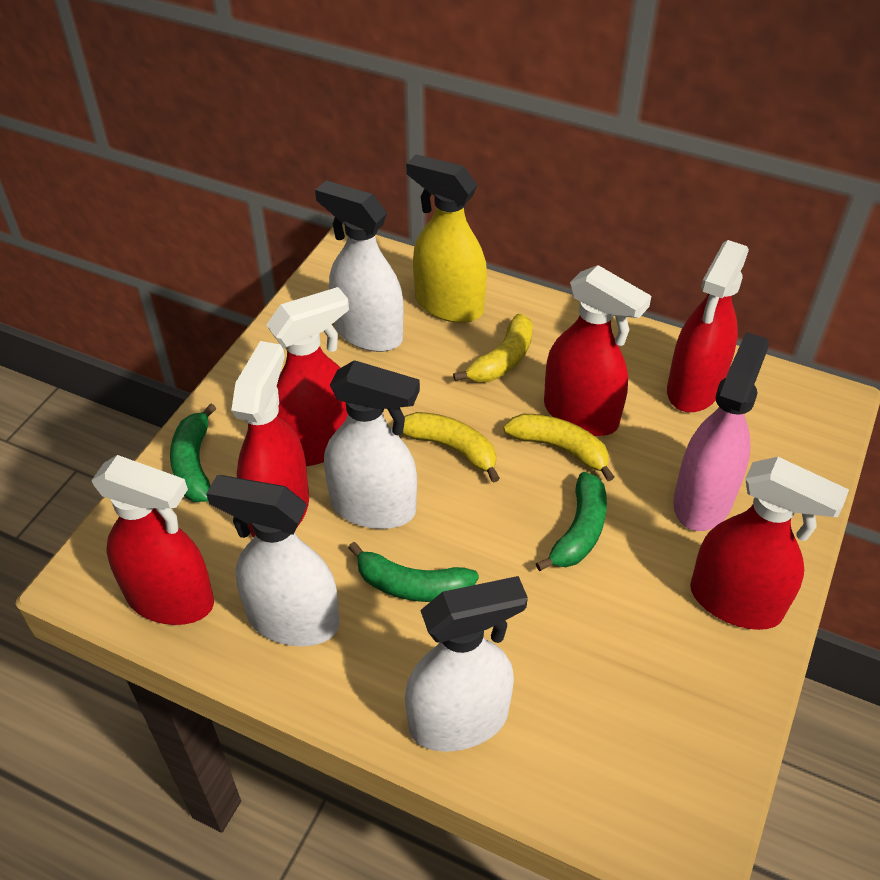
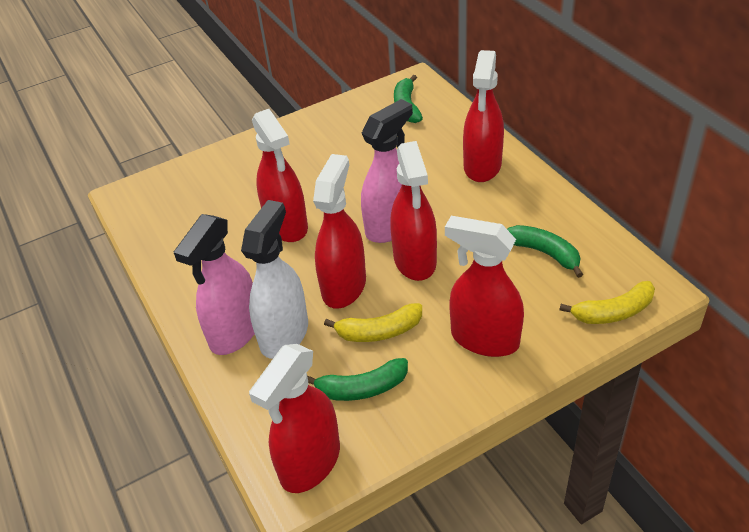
pink spray bottle: 1 -> 2
white spray bottle: 4 -> 1
yellow banana: 3 -> 2
yellow spray bottle: 1 -> 0

